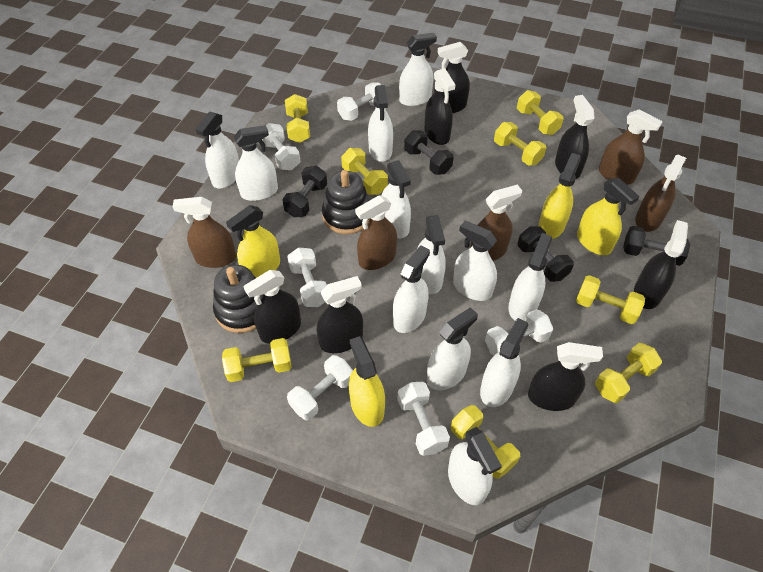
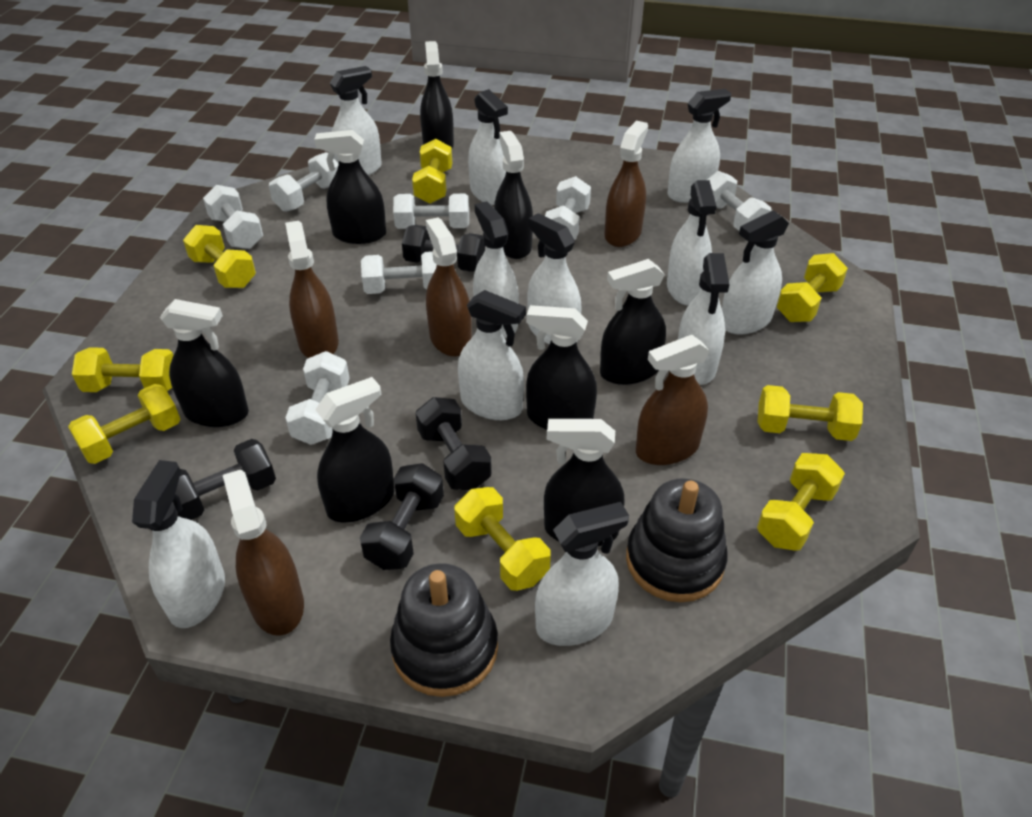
black spray bottle: 7 -> 8
white dumbbell: 6 -> 7
white spray bottle: 12 -> 11
yellow spray bottle: 4 -> 0

